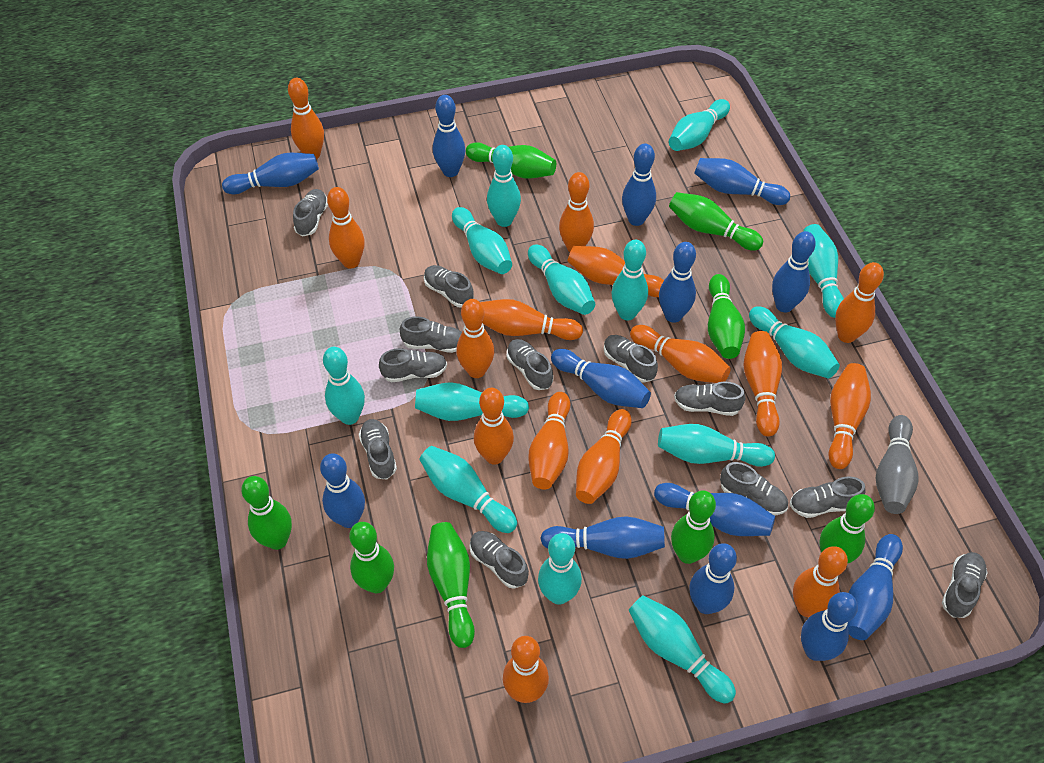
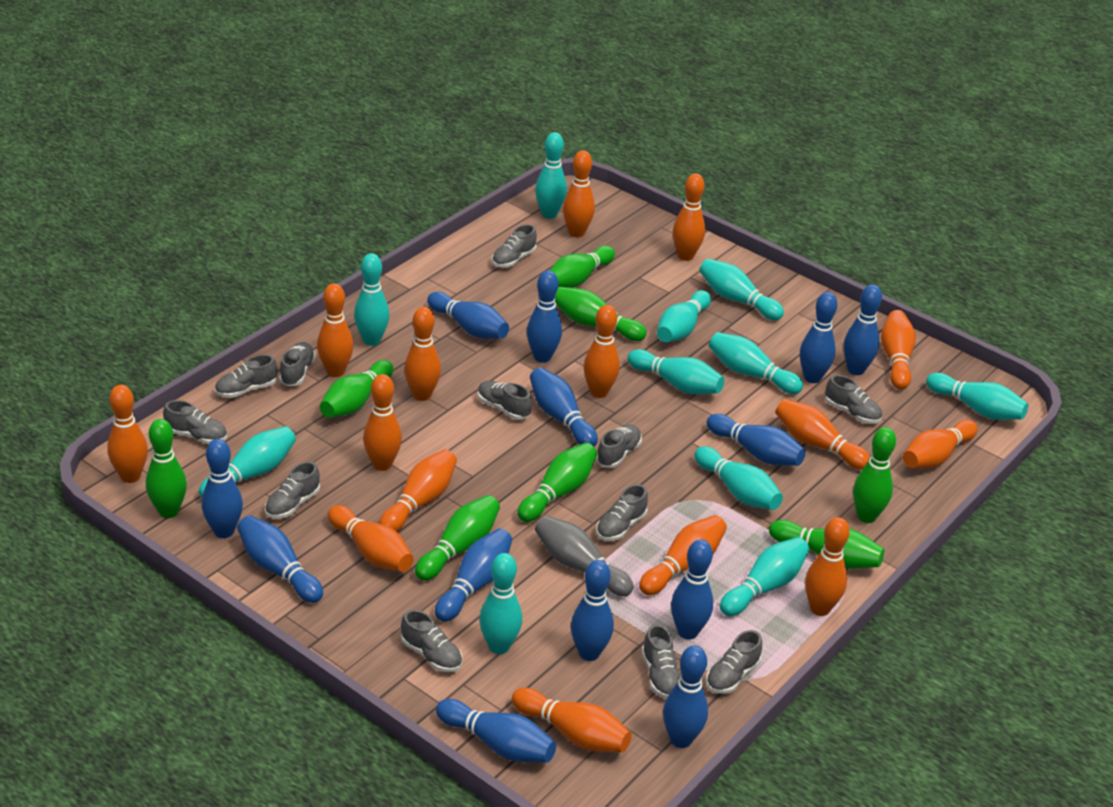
turquoise bowling pin: 13 -> 11

